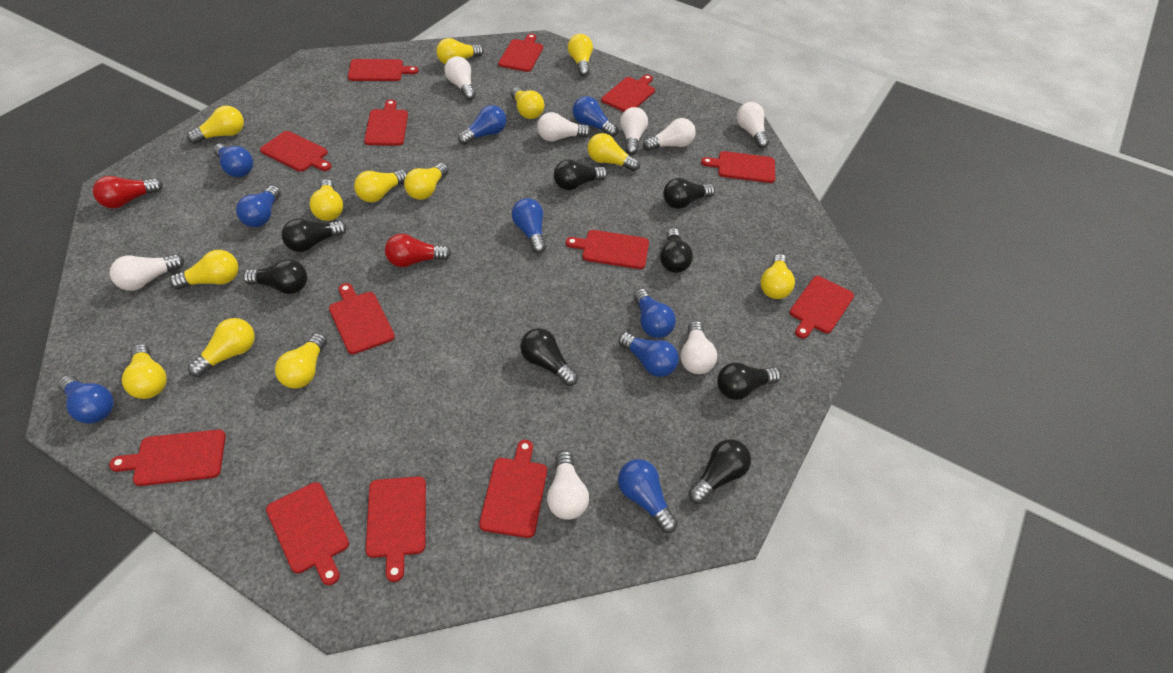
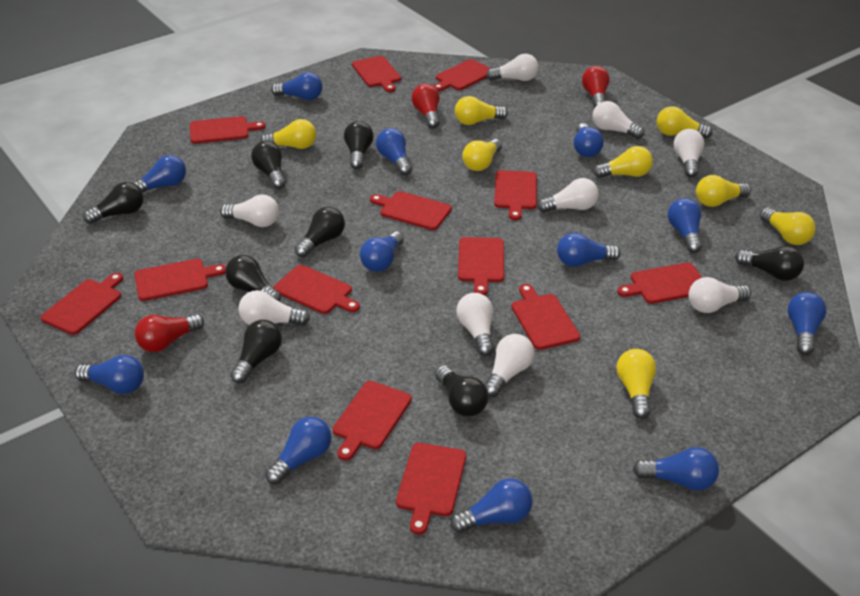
blue light bulb: 9 -> 12
red light bulb: 2 -> 3
white light bulb: 8 -> 9
yellow light bulb: 13 -> 8

